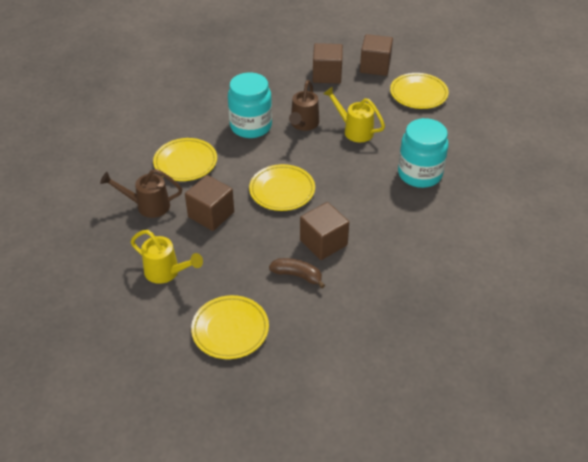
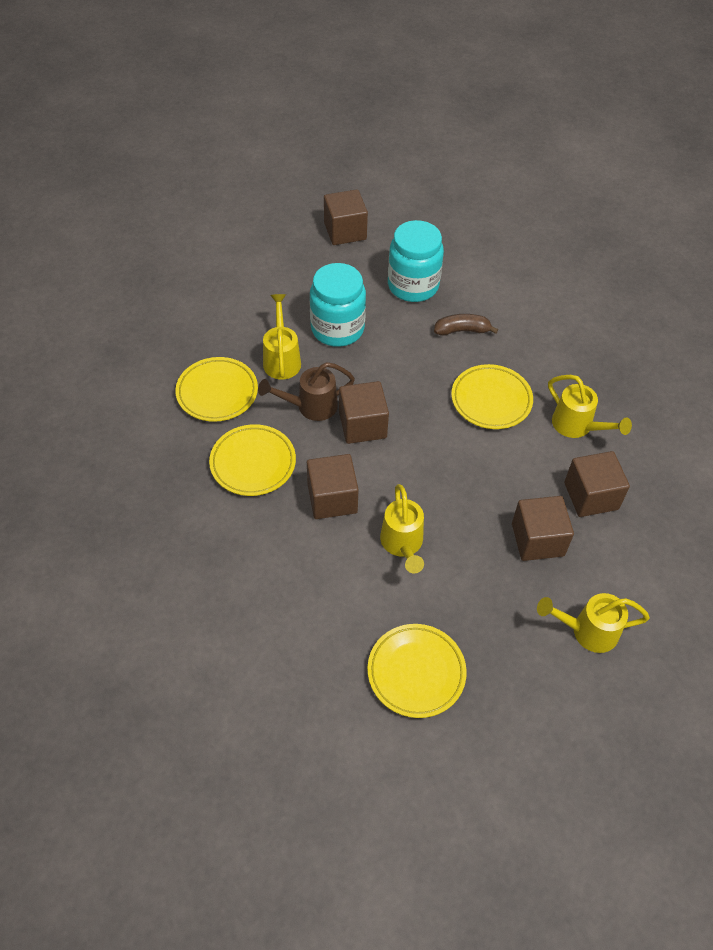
brown cube: 4 -> 5
brown watering can: 2 -> 1
yellow watering can: 2 -> 4

